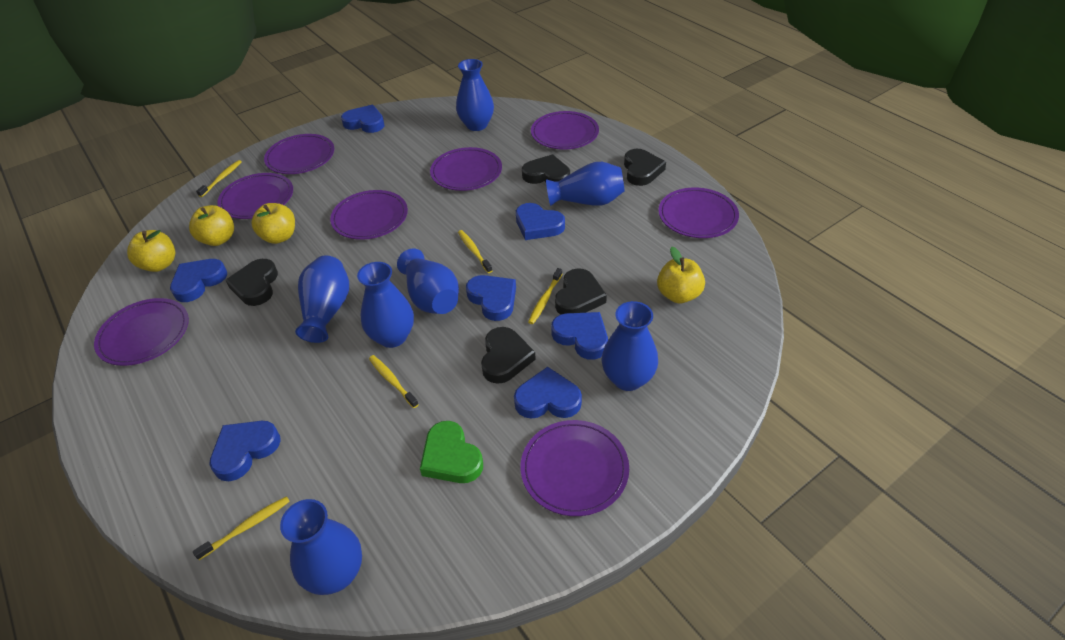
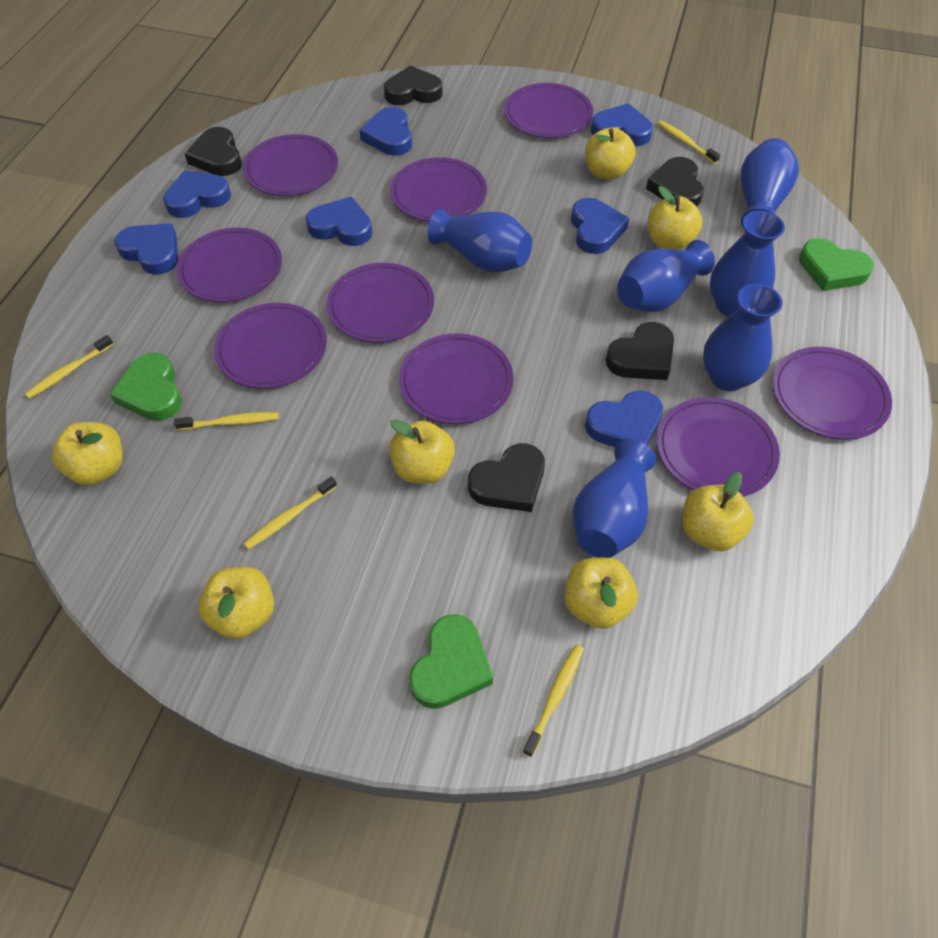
blue vase: 7 -> 6
green heart: 1 -> 3
purple plate: 8 -> 9
yellow apple: 4 -> 7

